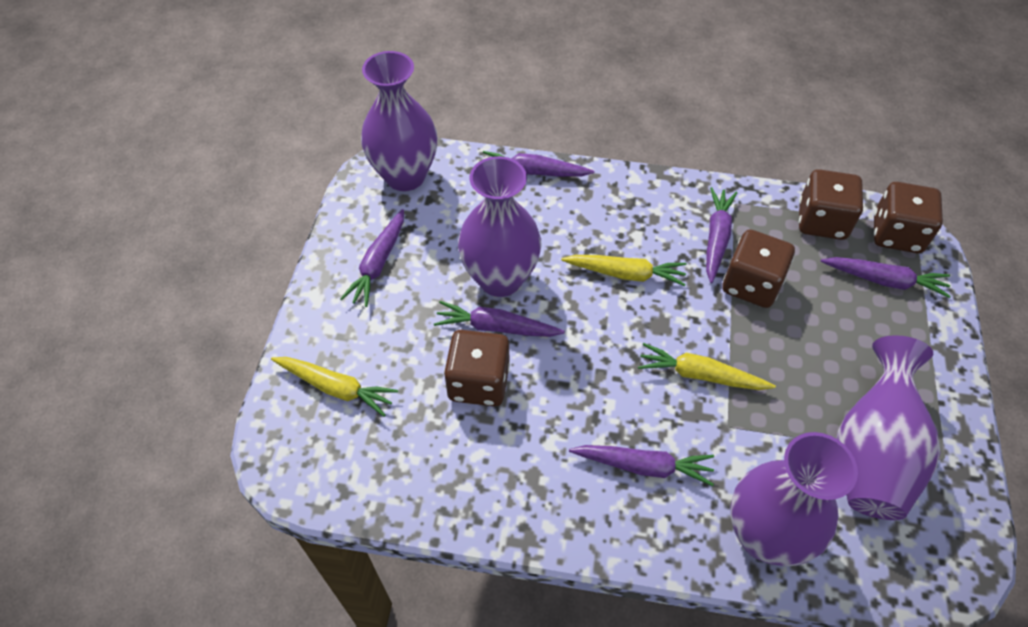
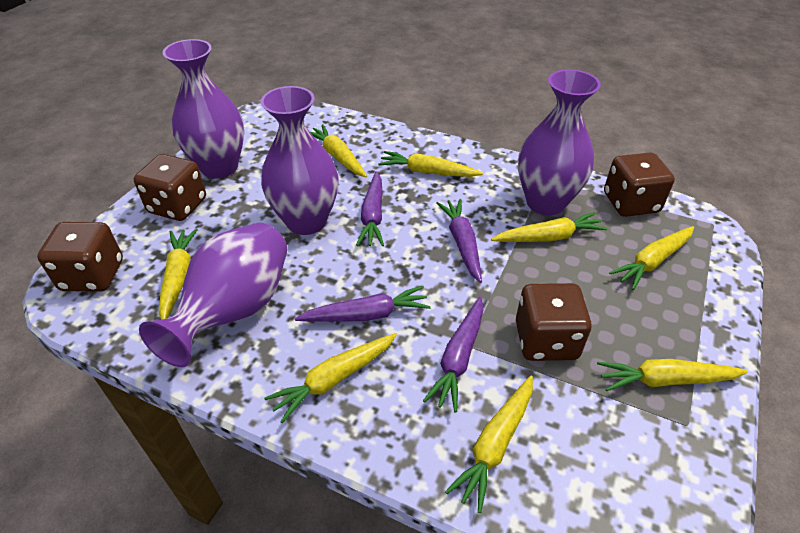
purple carrot: 6 -> 4
yellow carrot: 3 -> 8

